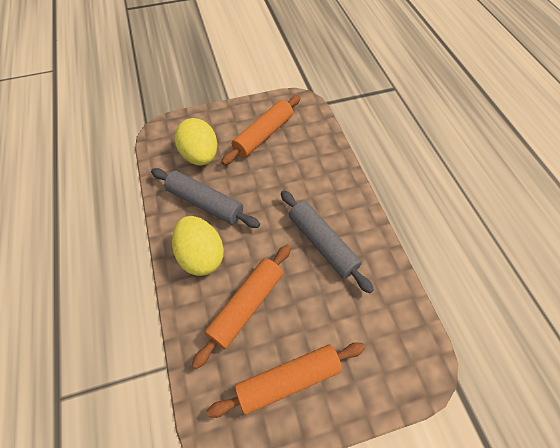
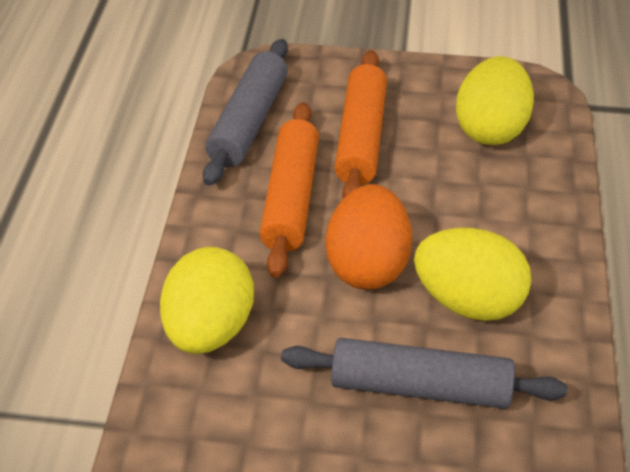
orange egg: 0 -> 1
orange rolling pin: 3 -> 2
yellow egg: 2 -> 3

